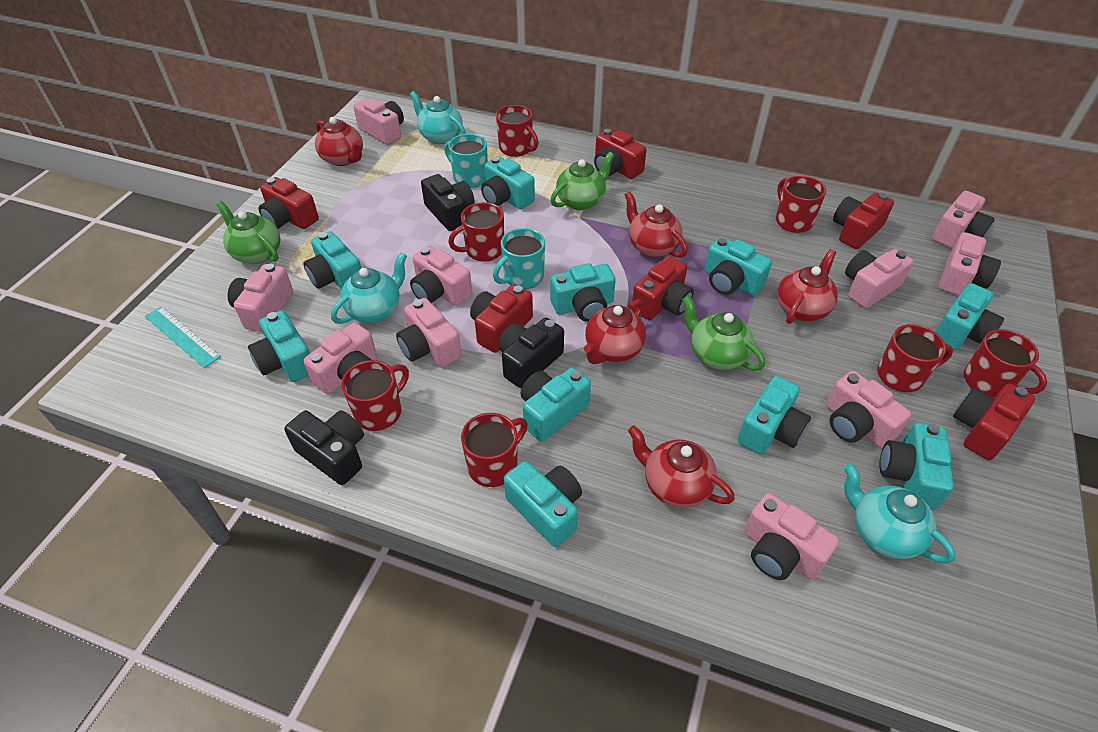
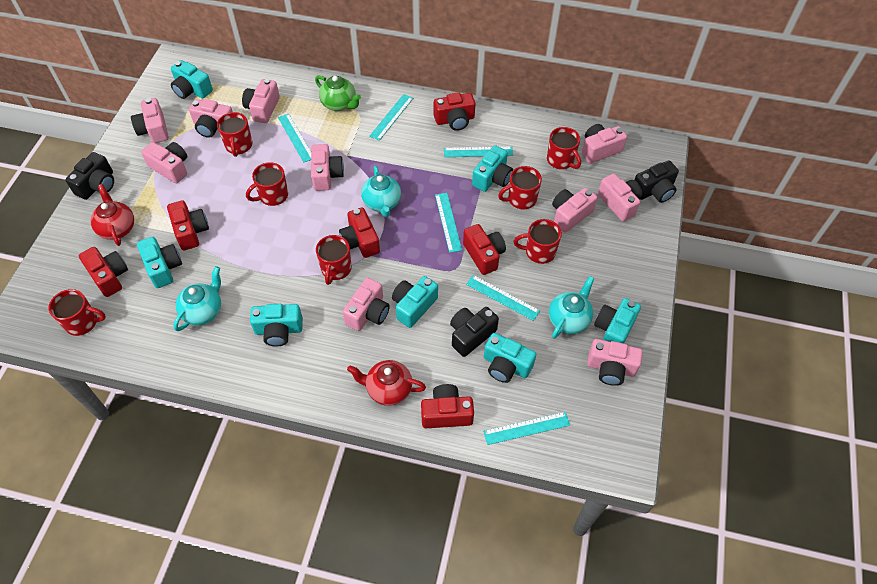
green teapot: 3 -> 1
red teapot: 5 -> 2
turquoise camera: 10 -> 7
turquoise mug: 2 -> 0
turquoise ruler: 1 -> 6

